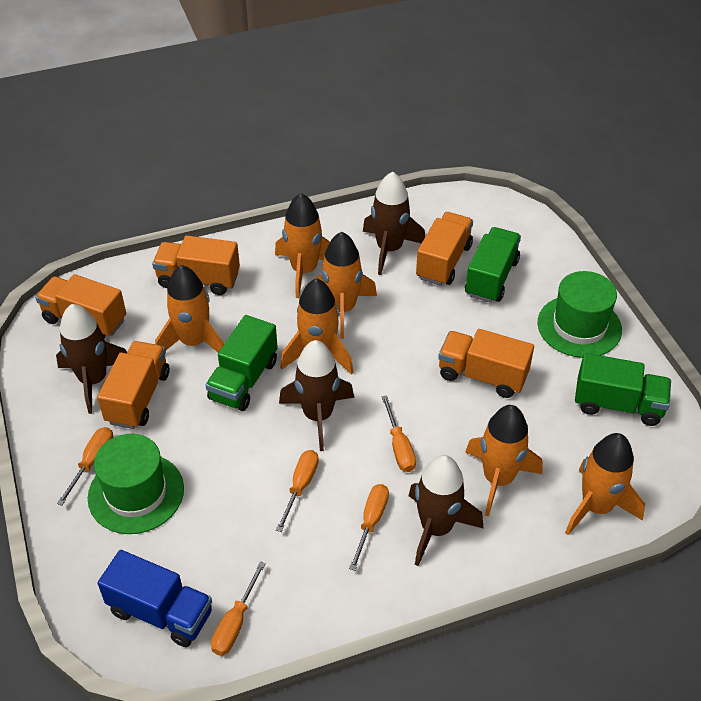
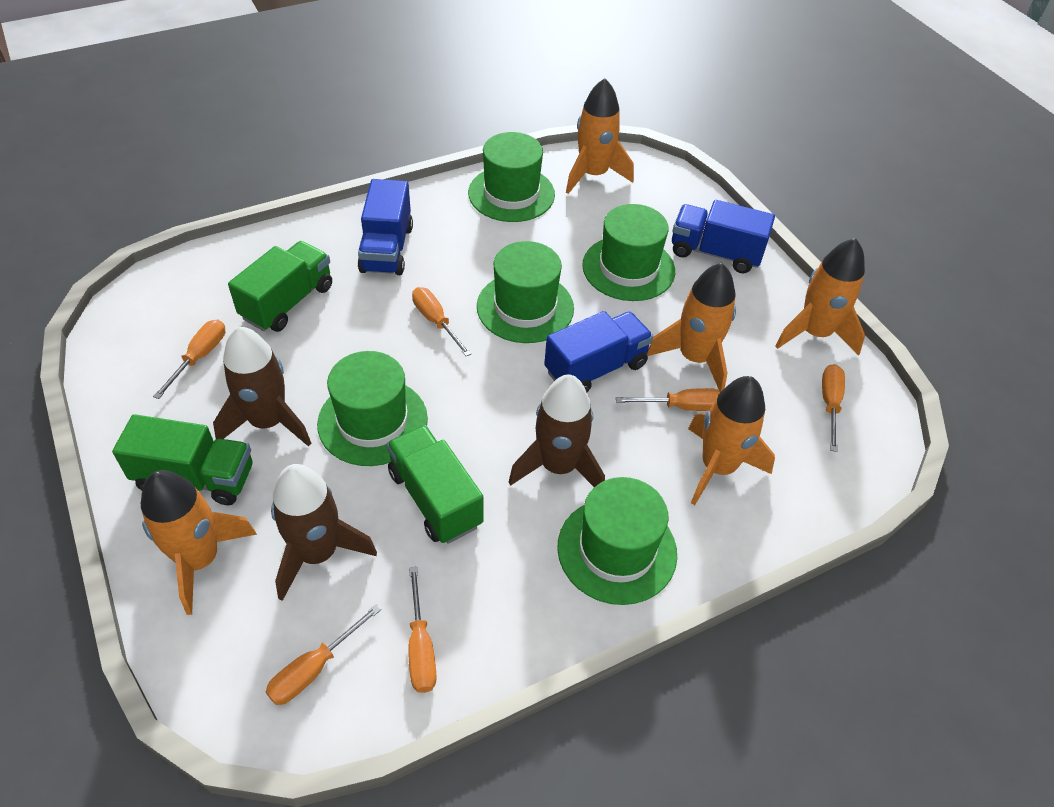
blue truck: 1 -> 3
brown rocket: 4 -> 3
green hat: 2 -> 5
orange rocket: 6 -> 5
orange screwdriver: 5 -> 6
orange truck: 5 -> 0

